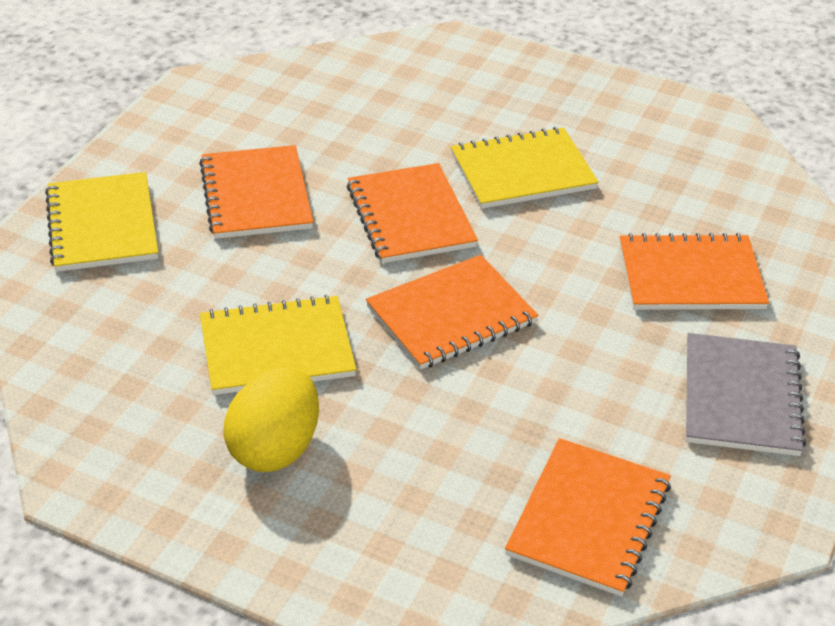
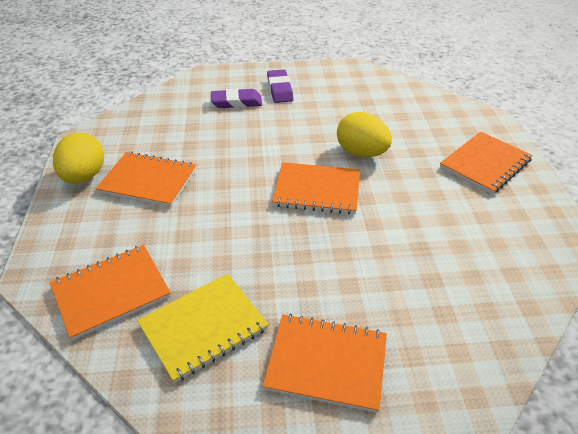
grey notebook: 1 -> 0
purple eraser: 0 -> 2
yellow egg: 1 -> 2
yellow notebook: 3 -> 1

